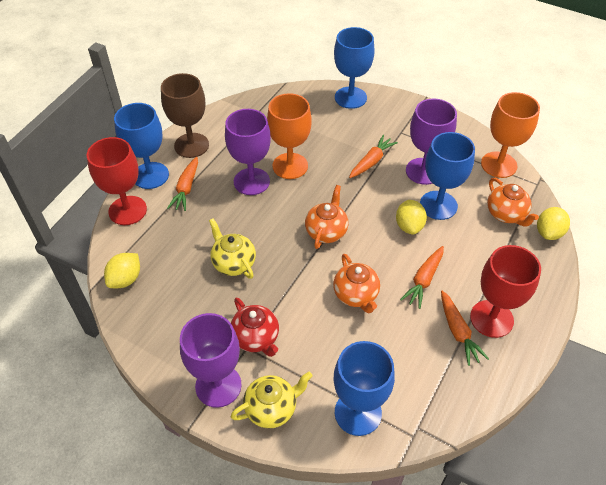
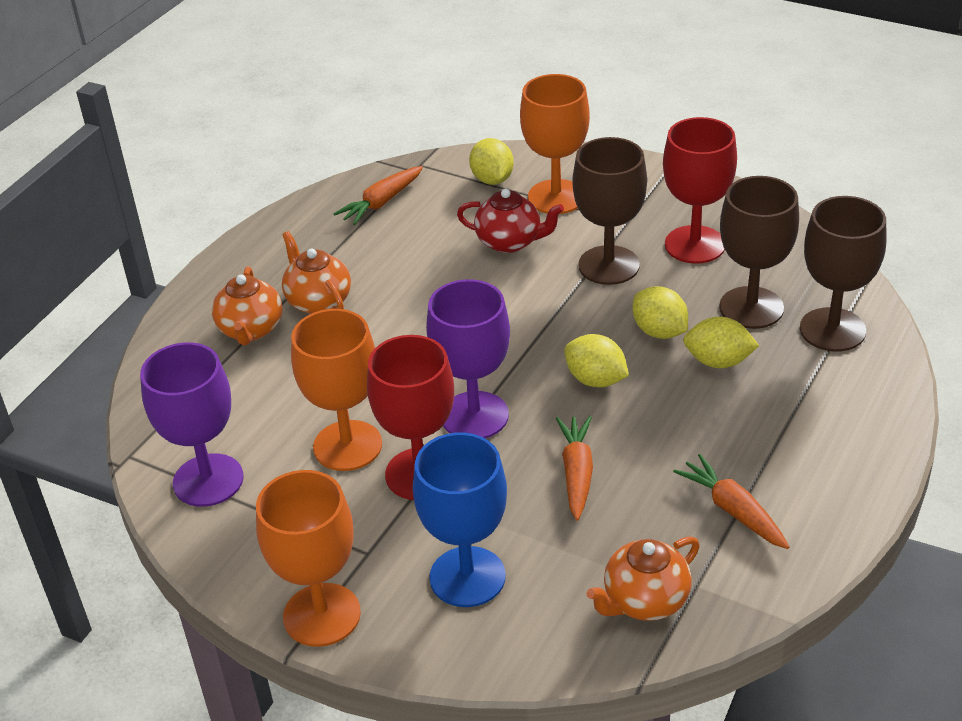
blue goblet: 4 -> 1
brown goblet: 1 -> 3
orange carrot: 4 -> 3
orange goblet: 2 -> 3
purple goblet: 3 -> 2
yellow lemon: 3 -> 4
yellow teapot: 2 -> 0

